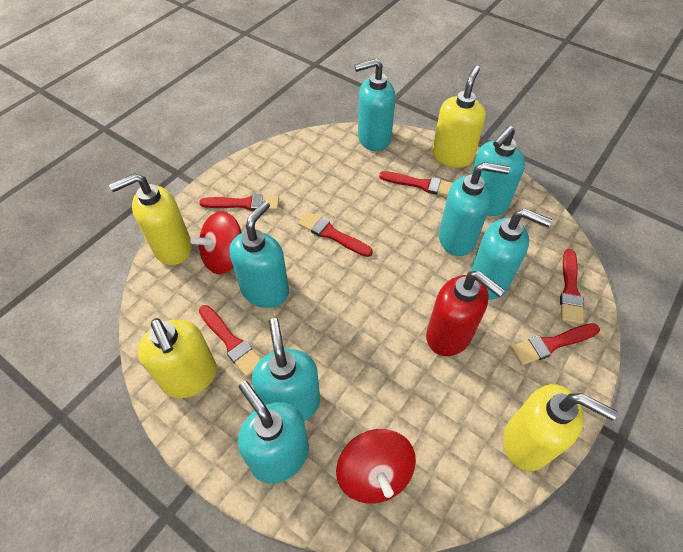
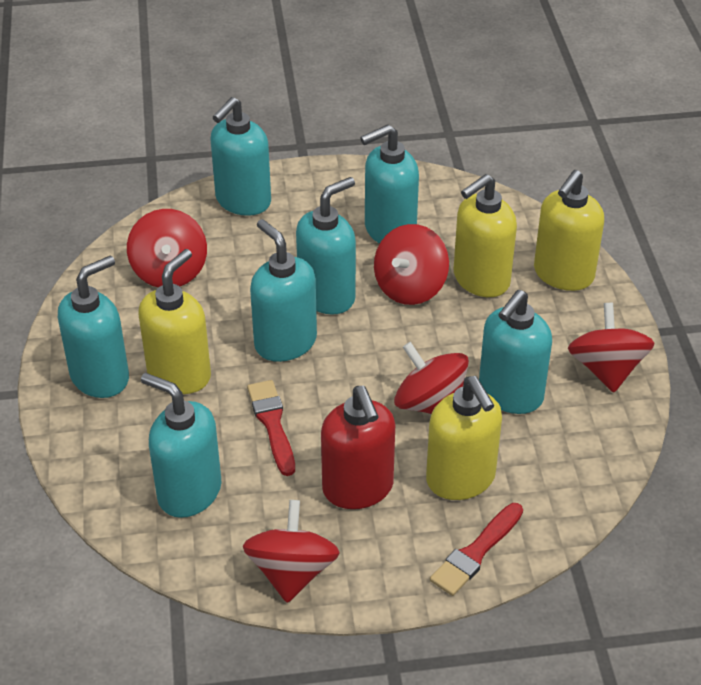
red brush: 6 -> 2
red spinning top: 2 -> 5

